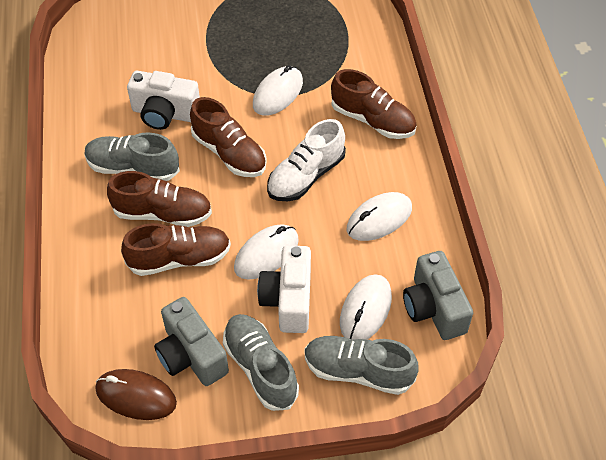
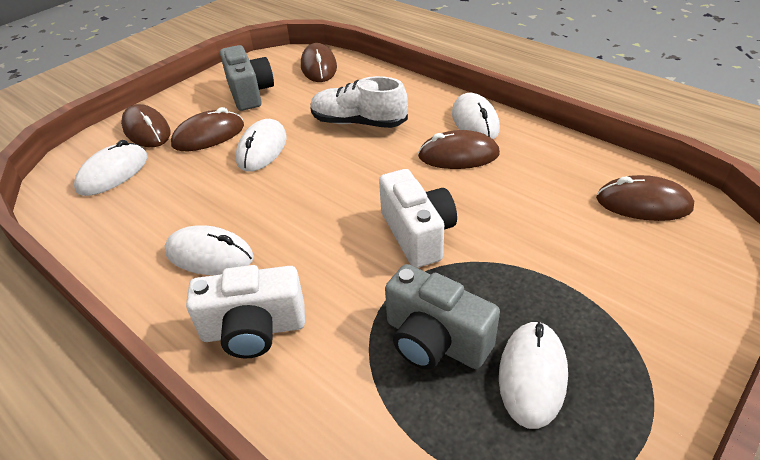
brown mouse: 1 -> 5
brown shoe: 4 -> 0
grey shoe: 3 -> 0
white mouse: 4 -> 5

